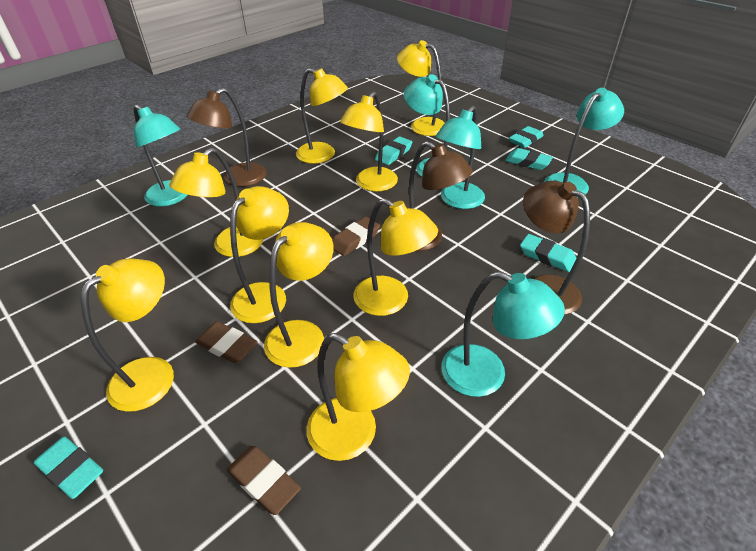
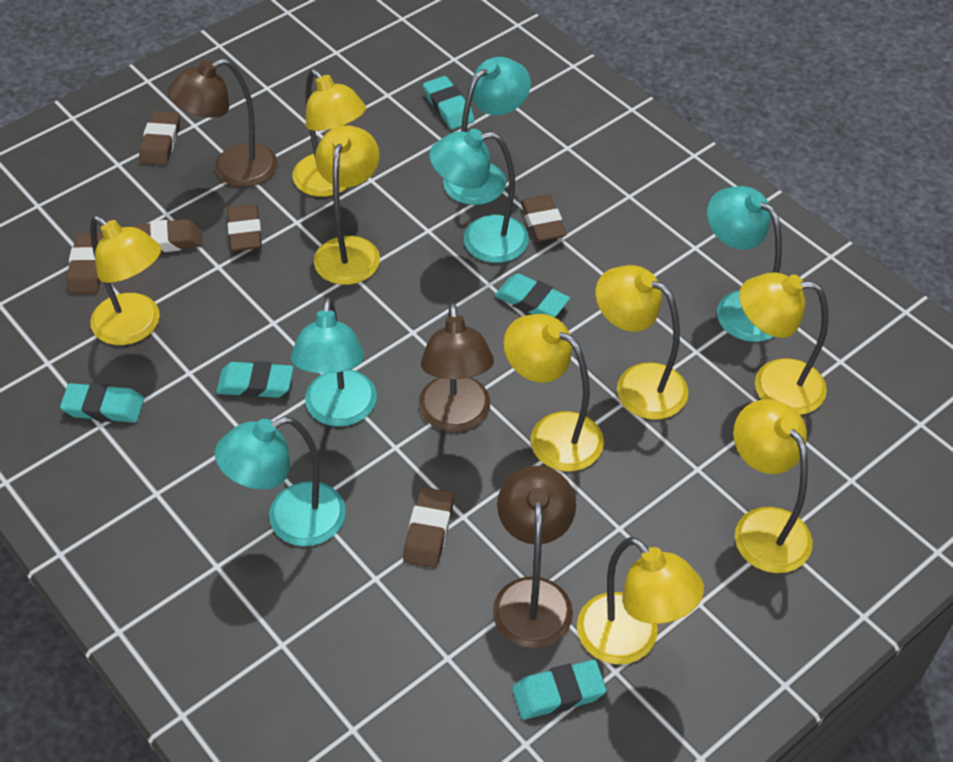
brown eraser: 3 -> 6
yellow lamp: 9 -> 8

